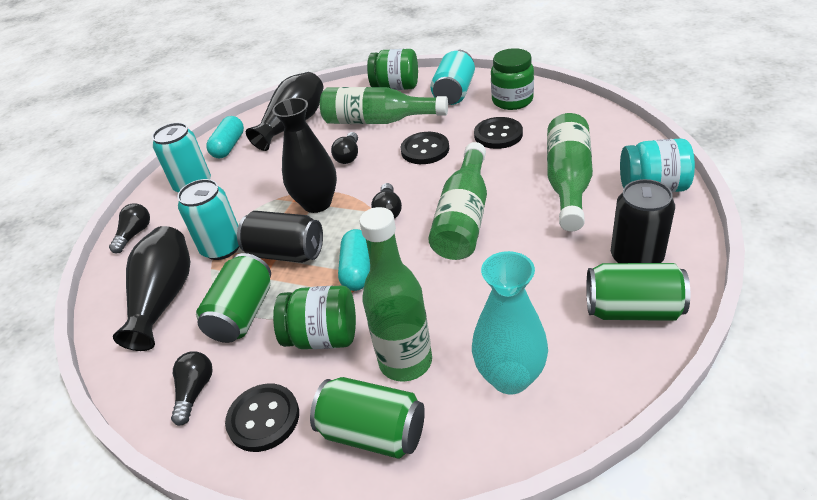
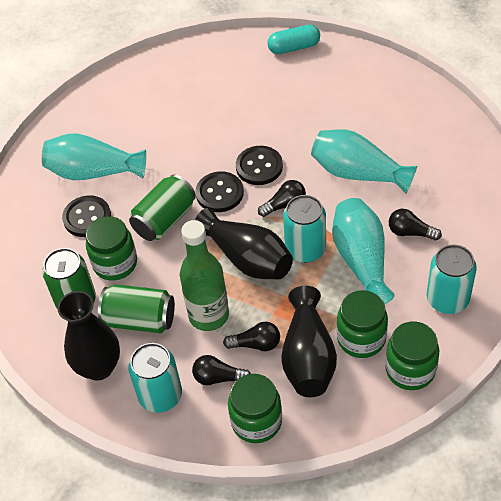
black can: 2 -> 0
green bottle: 4 -> 1
green jar: 3 -> 4
turquoise capsule: 2 -> 1
turquoise jar: 1 -> 0
turquoise vase: 1 -> 3

